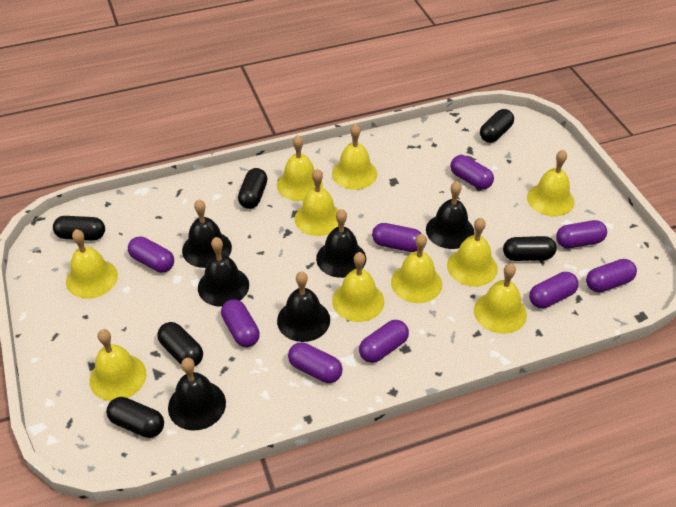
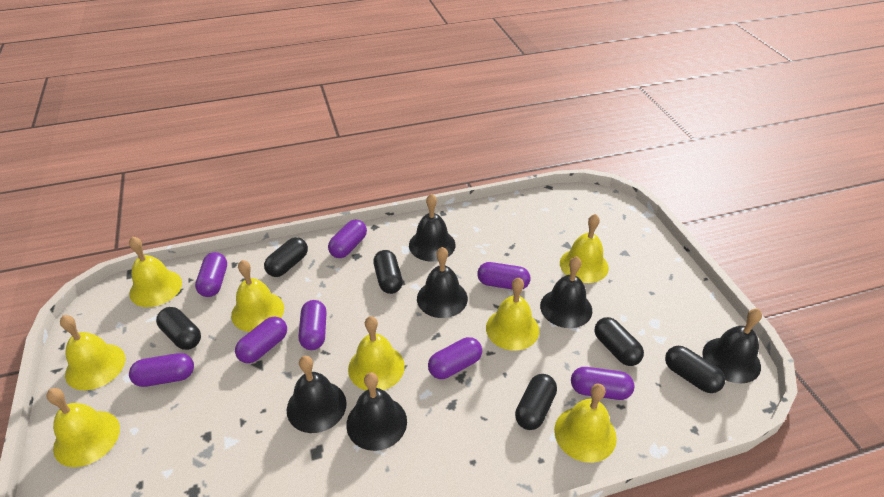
purple capsule: 9 -> 8
yellow bell: 10 -> 8

